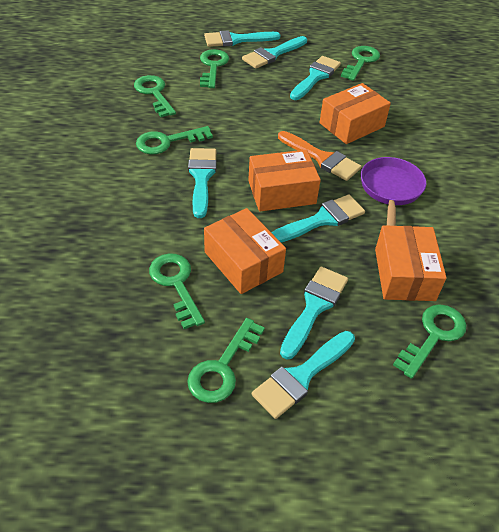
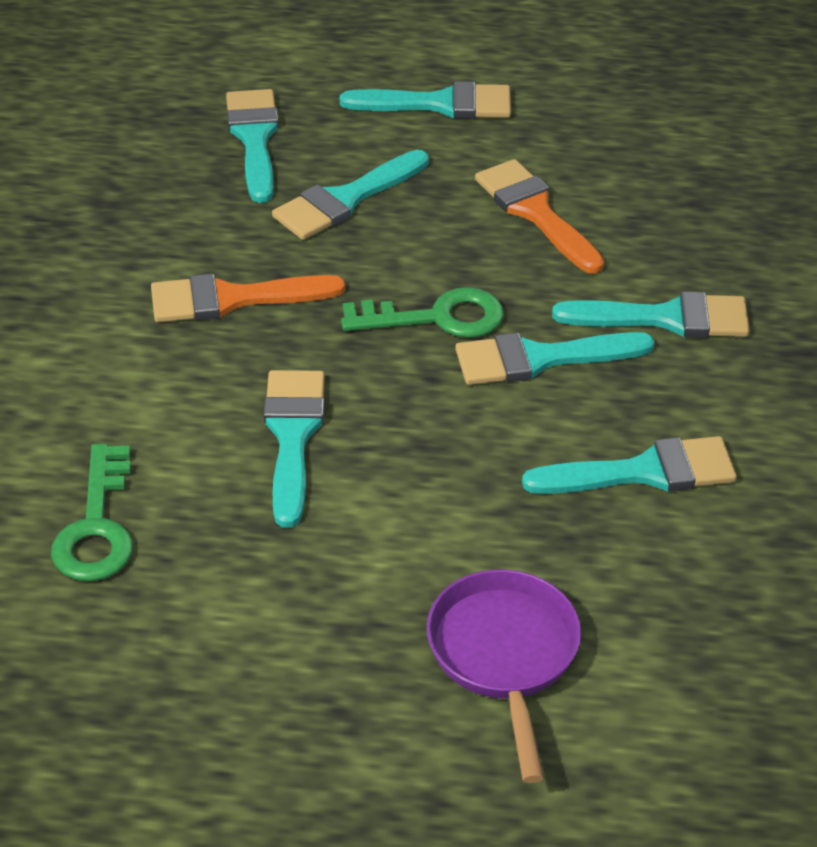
green key: 7 -> 2
orange box: 4 -> 0
orange brush: 1 -> 2

